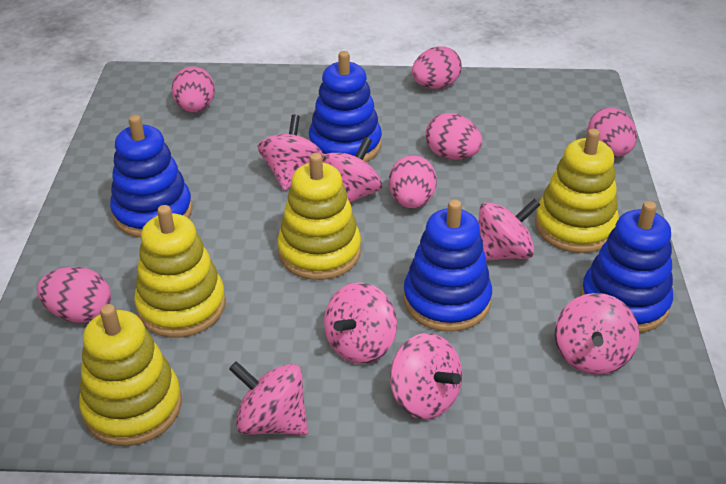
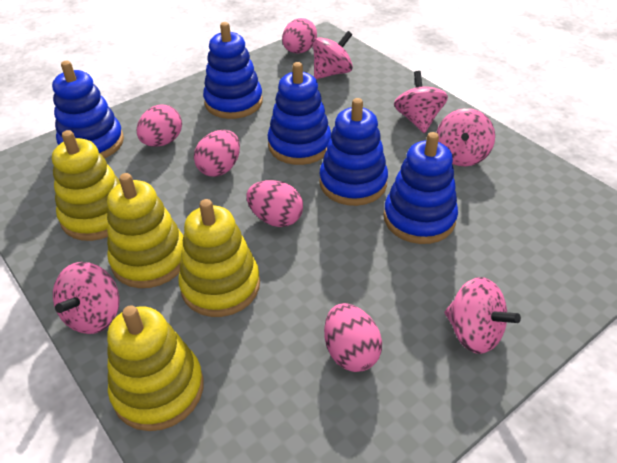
blue stacking toy: 4 -> 5
pink egg: 6 -> 5
pink spinning top: 7 -> 5

